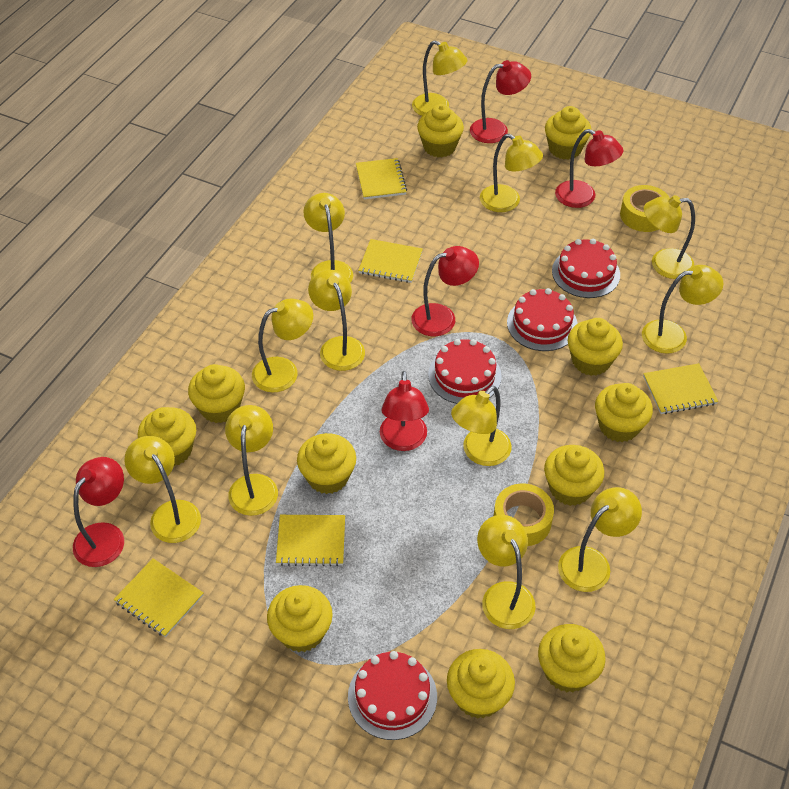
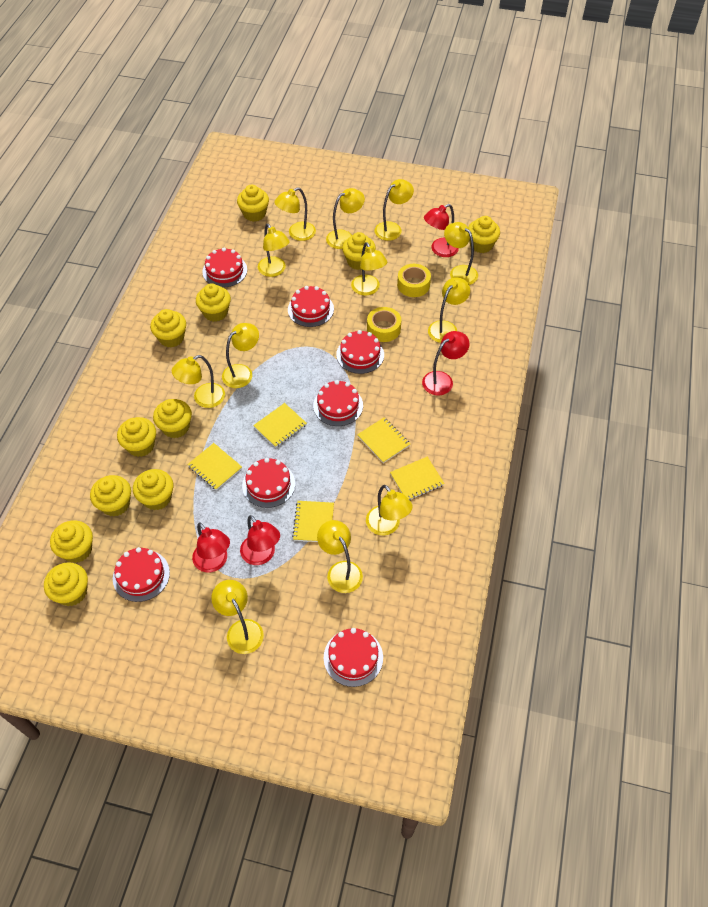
red cake: 4 -> 7
red lamp: 5 -> 4

